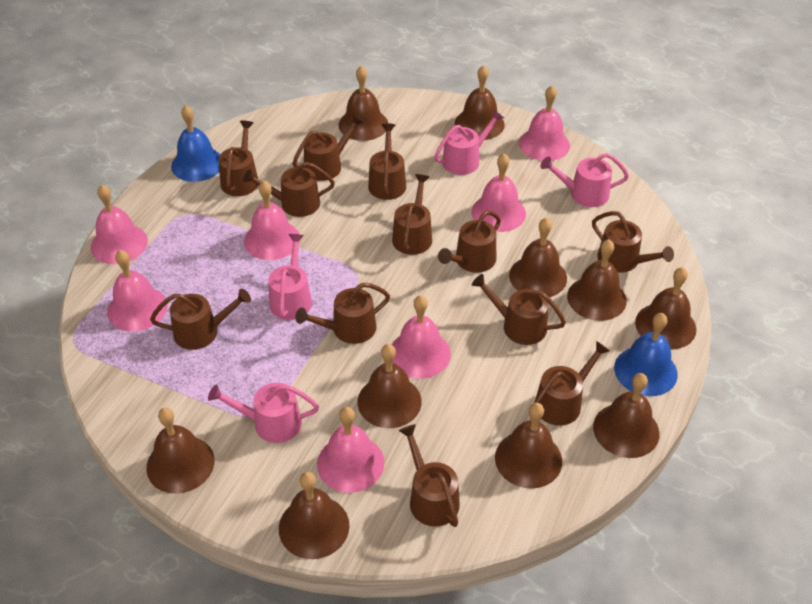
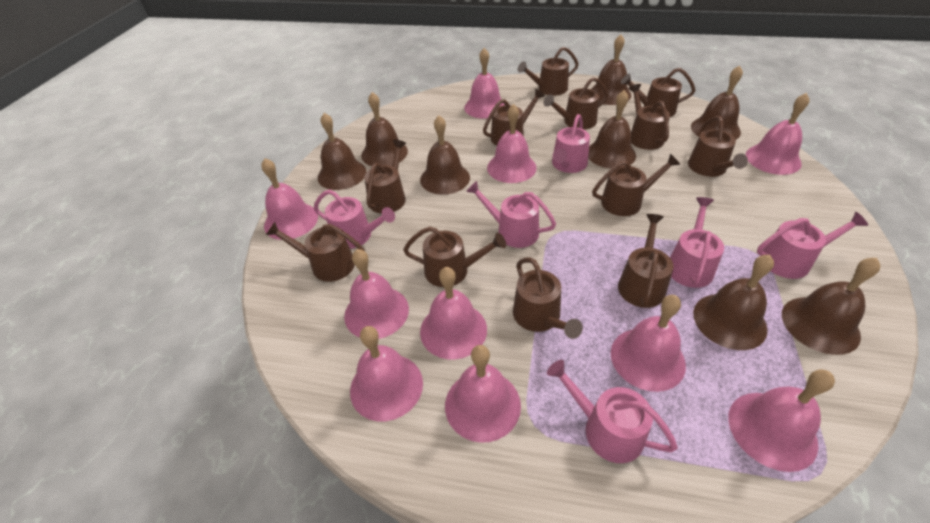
blue bell: 2 -> 0
brown bell: 10 -> 8
pink bell: 7 -> 10
pink watering can: 4 -> 6

